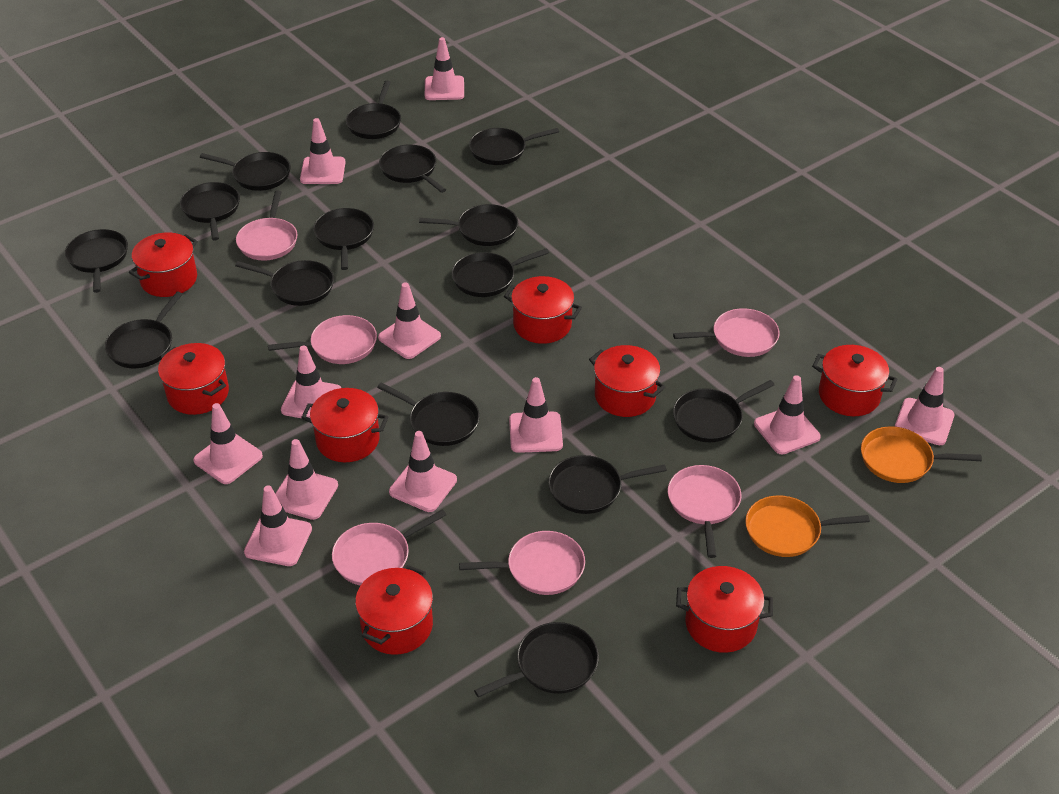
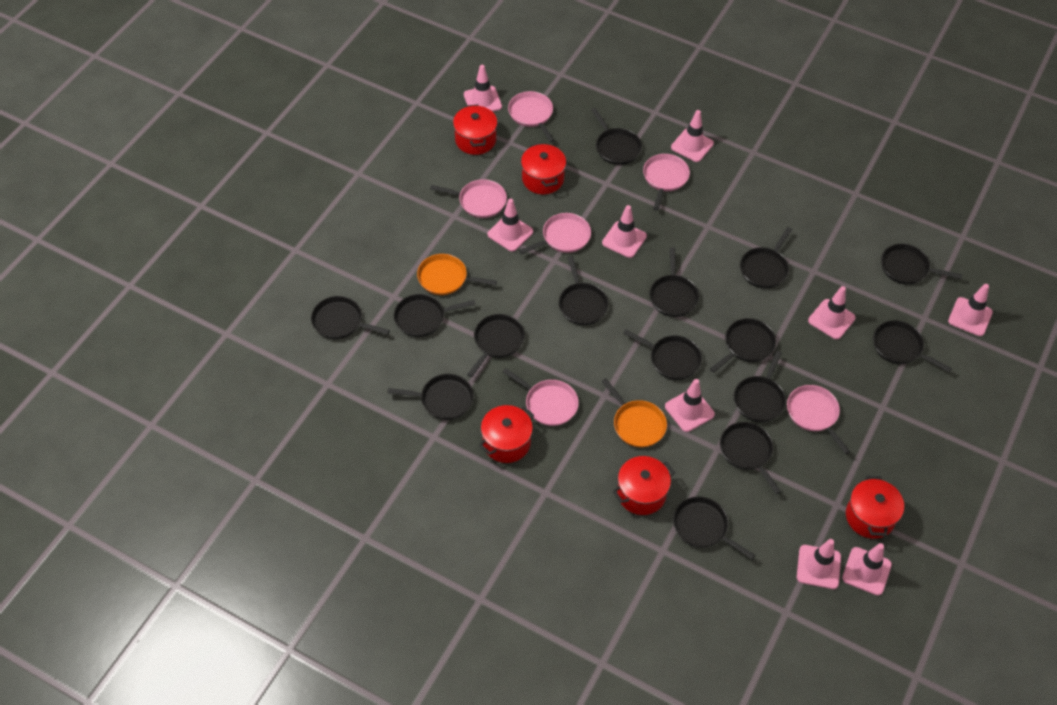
pink traffic cone: 11 -> 9
red pot: 8 -> 5

